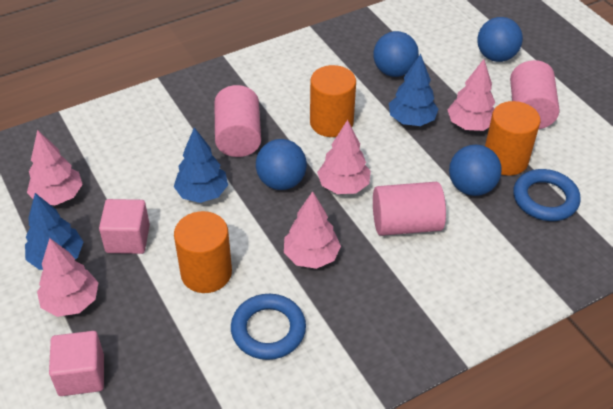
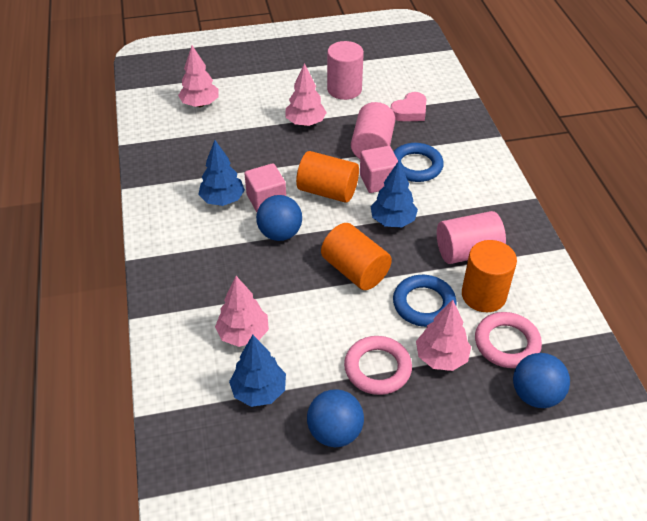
blue ball: 4 -> 3
pink heart: 0 -> 1
pink ring: 0 -> 2
pink tree: 5 -> 4

